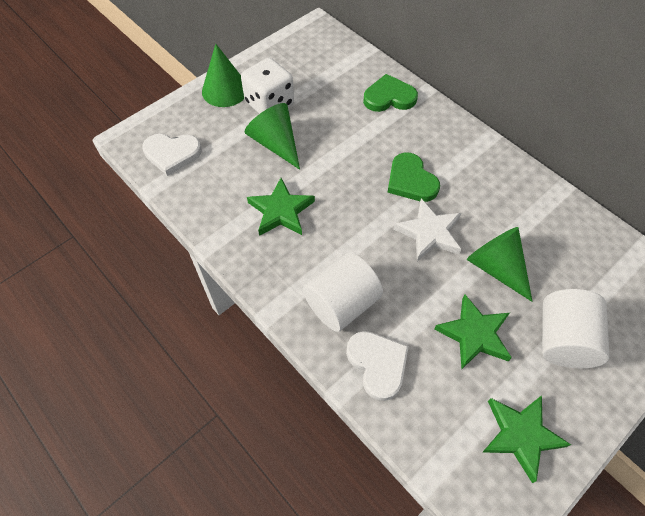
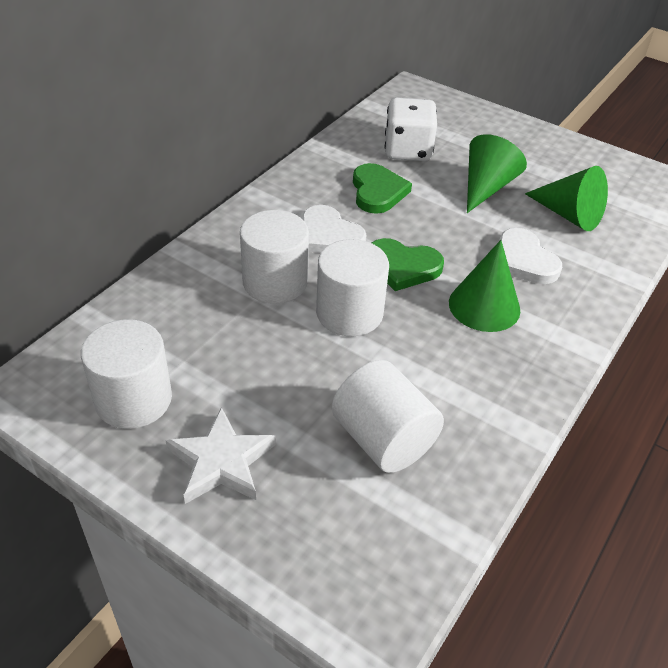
green star: 3 -> 0
white cylinder: 2 -> 4

